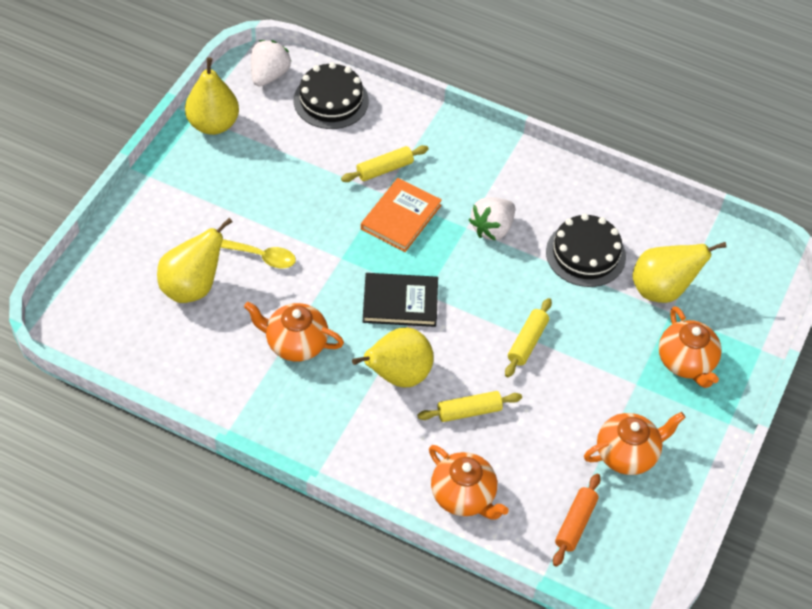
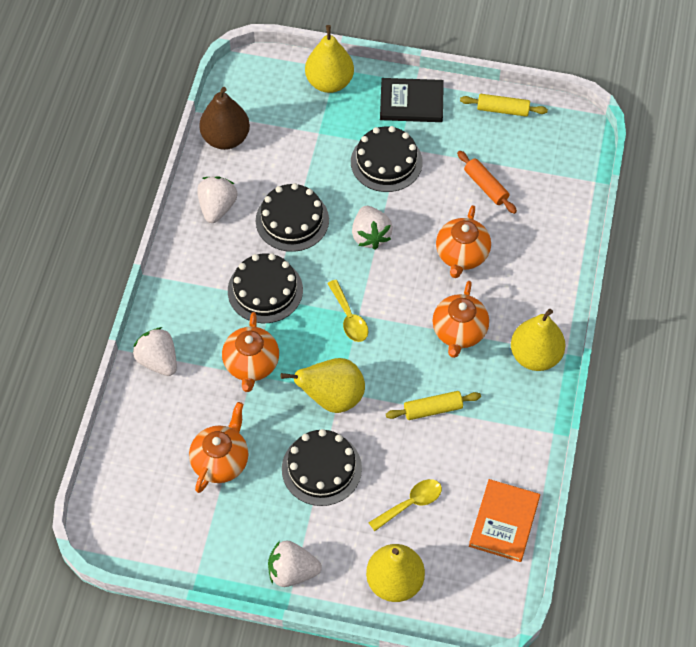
black cake: 2 -> 4
brown pear: 0 -> 1
white strawberry: 2 -> 4
yellow rolling pin: 3 -> 2
yellow spoon: 1 -> 2

